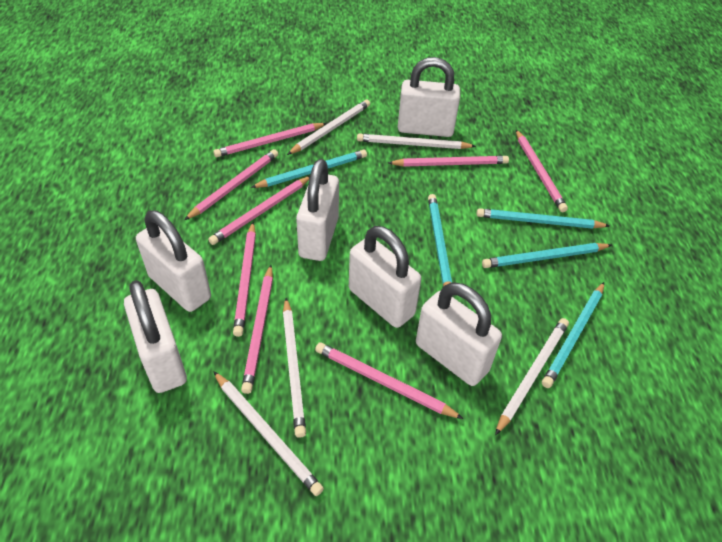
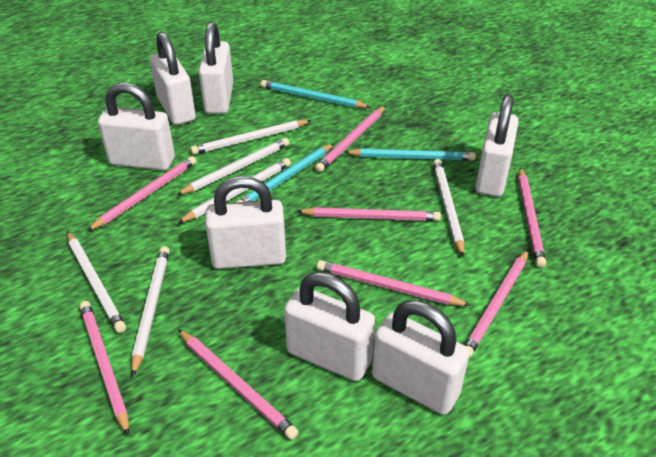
turquoise pencil: 5 -> 3
white padlock: 6 -> 7
white pencil: 5 -> 6

